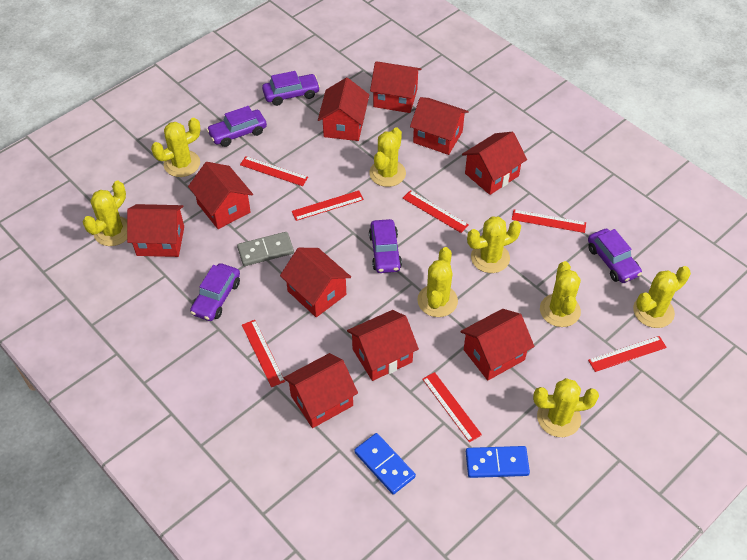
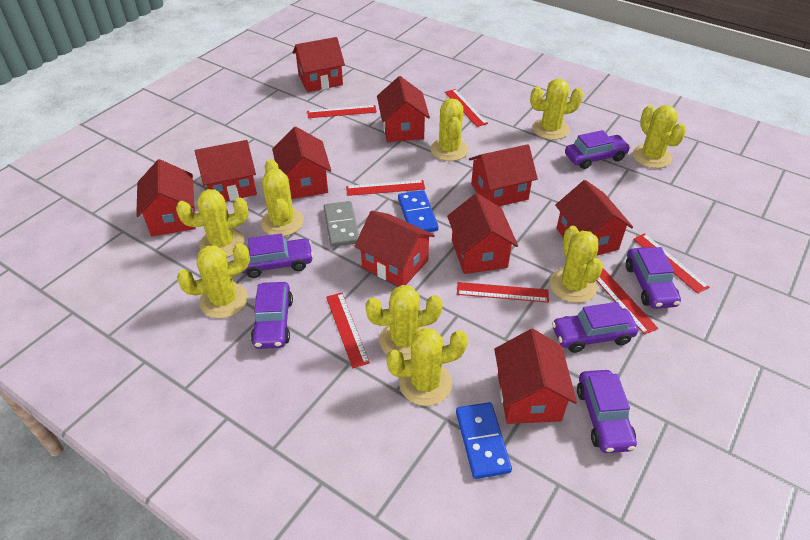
purple car: 5 -> 6
yellow cactus: 8 -> 9

